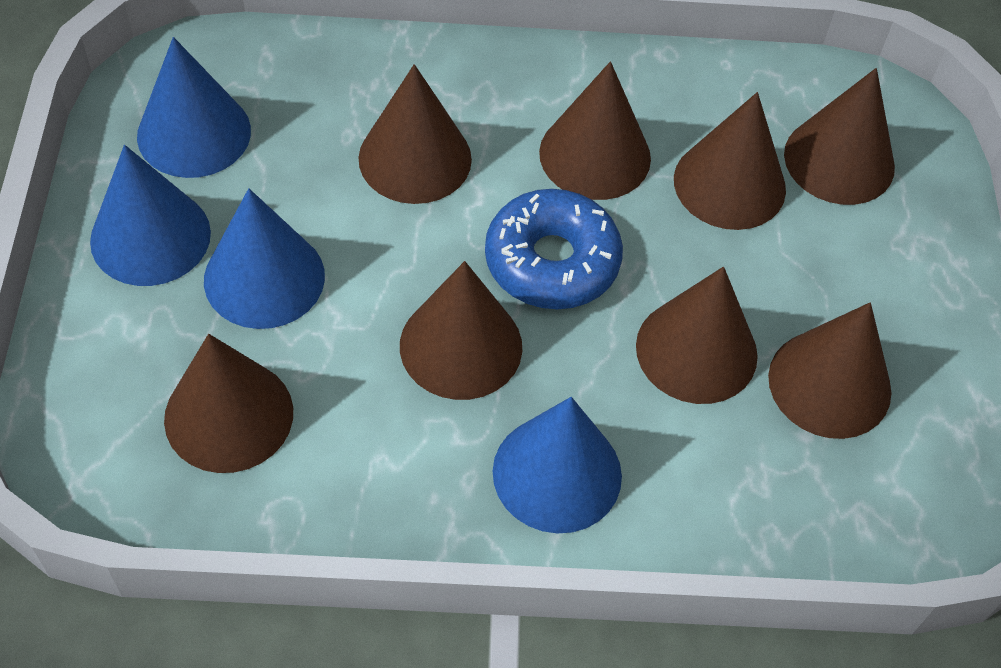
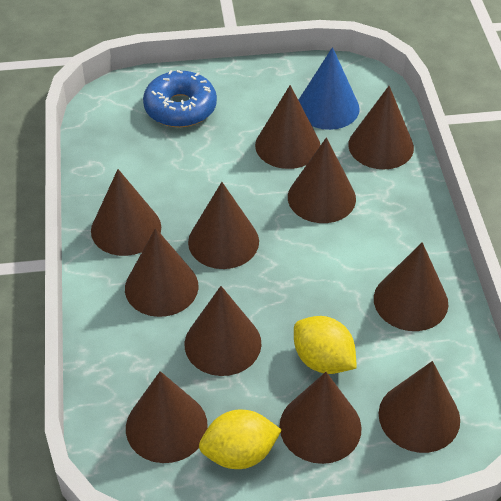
blue cone: 4 -> 1
brown cone: 8 -> 11
yellow lemon: 0 -> 2

